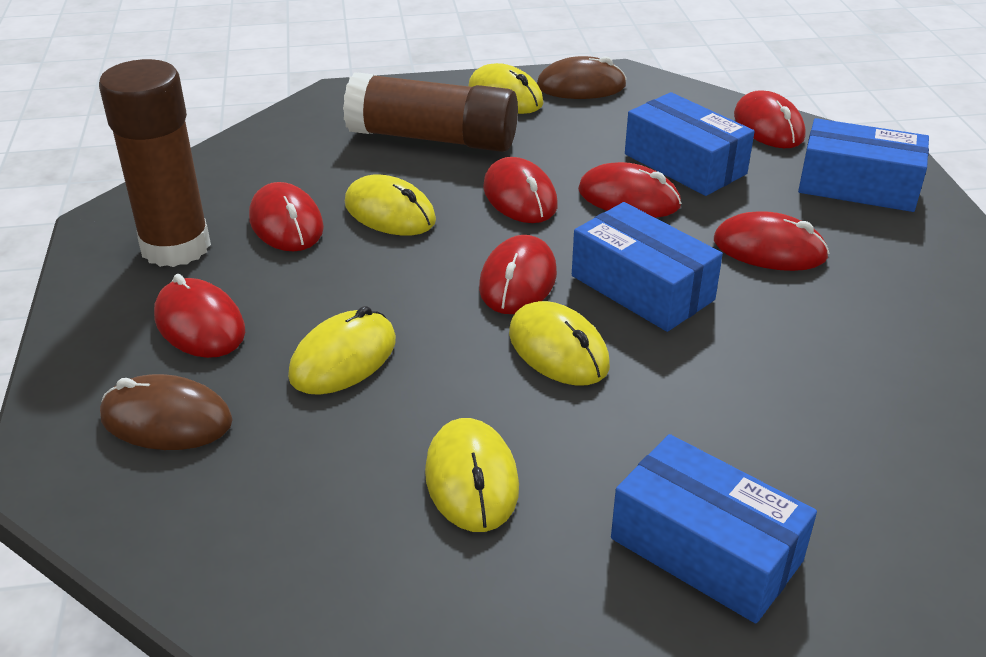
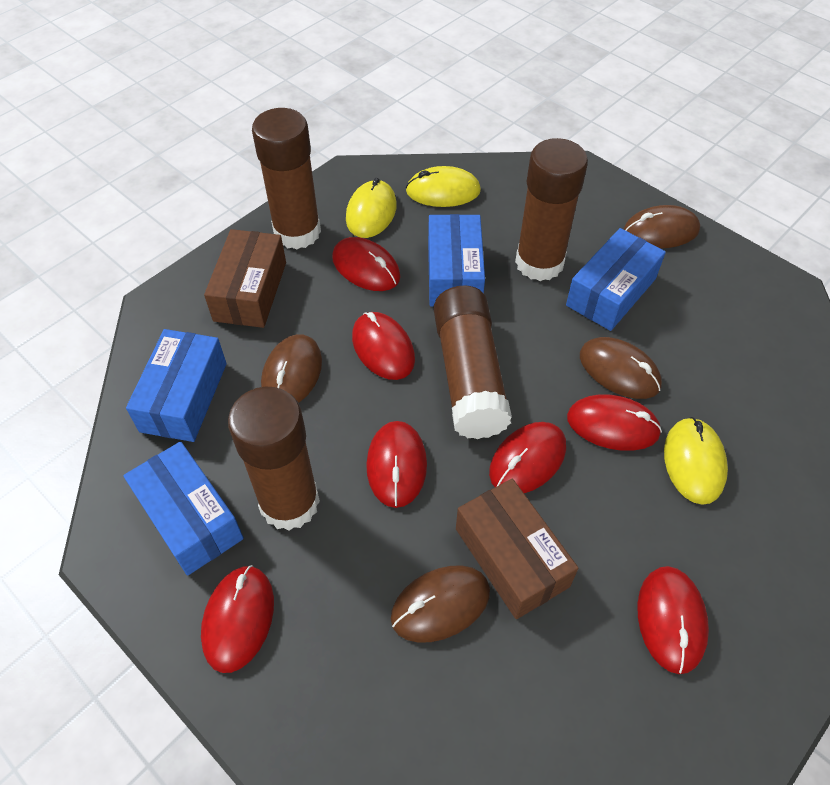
brown box: 0 -> 2
brown glue stick: 2 -> 4
brown mouse: 2 -> 4
yellow mouse: 5 -> 3

